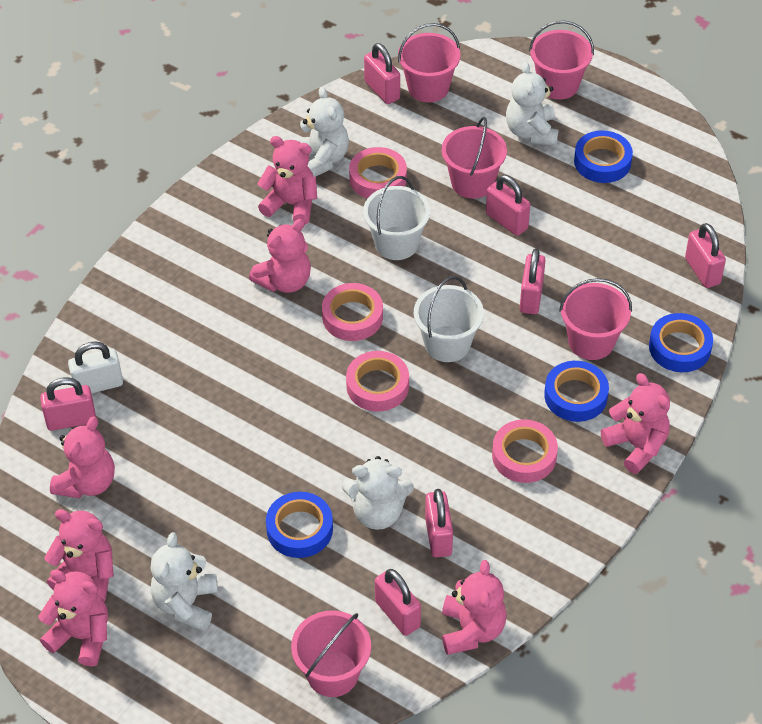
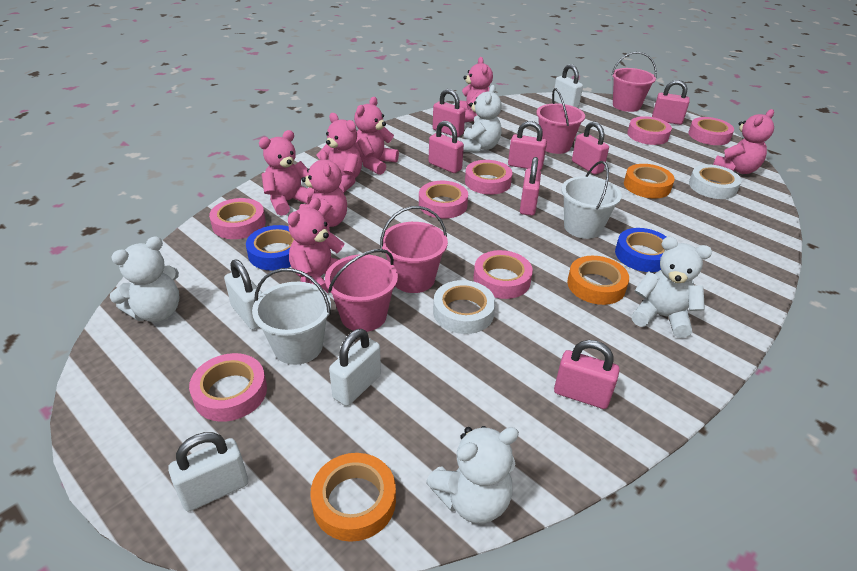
blue tape: 4 -> 2
orange tape: 0 -> 3
pink bucket: 5 -> 4
pink tape: 4 -> 7
white padlock: 1 -> 4
white tape: 0 -> 2

